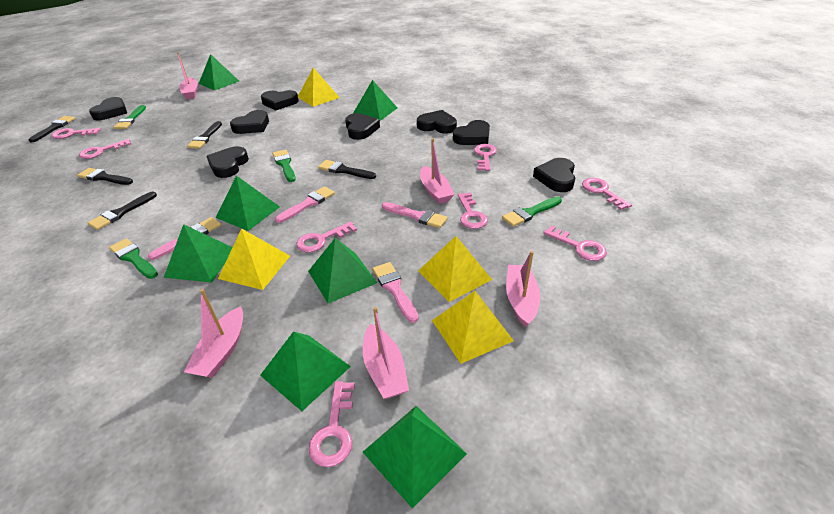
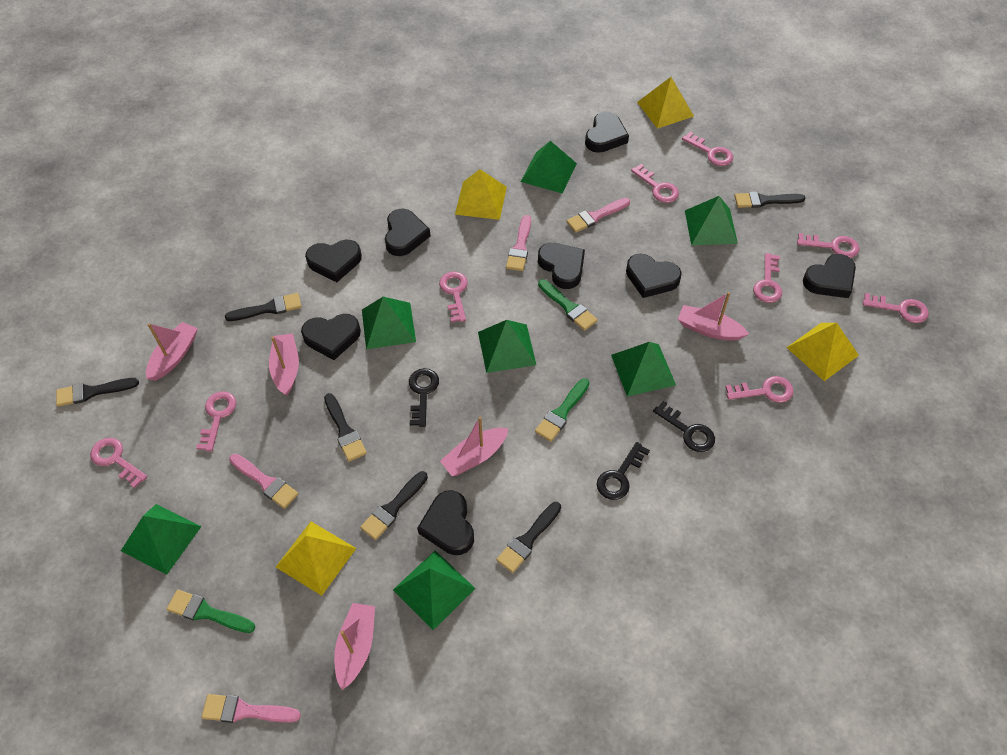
black brush: 5 -> 6
black key: 0 -> 3
green brush: 4 -> 3
pink key: 8 -> 9

